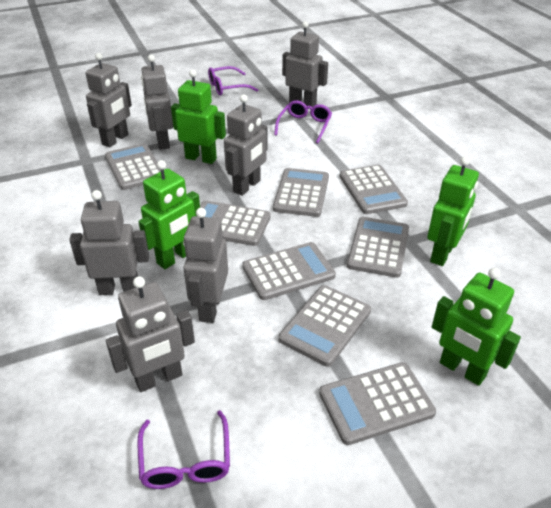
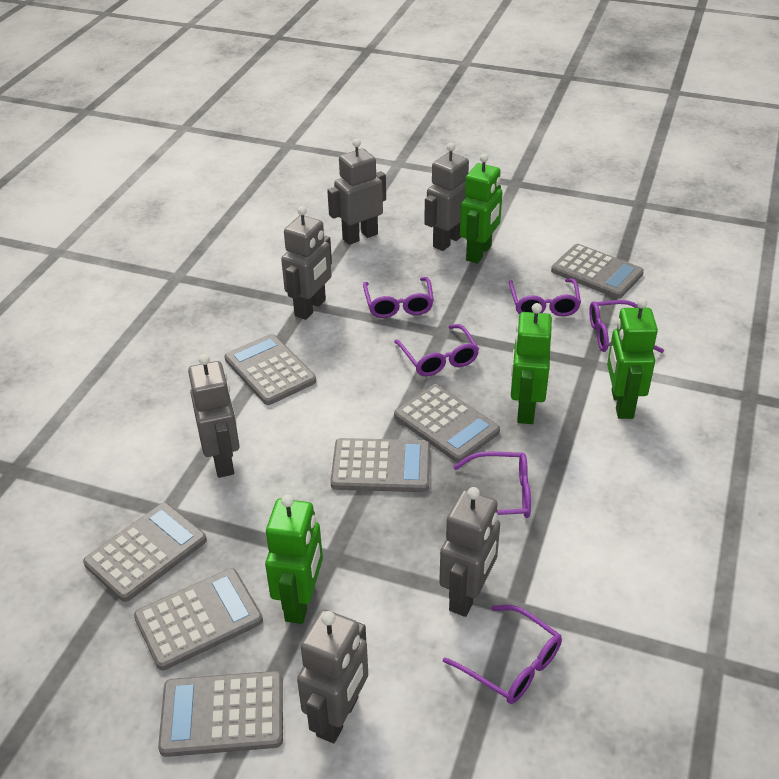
grey calculator: 8 -> 7
grey robot: 7 -> 6
purple glasses: 3 -> 6

